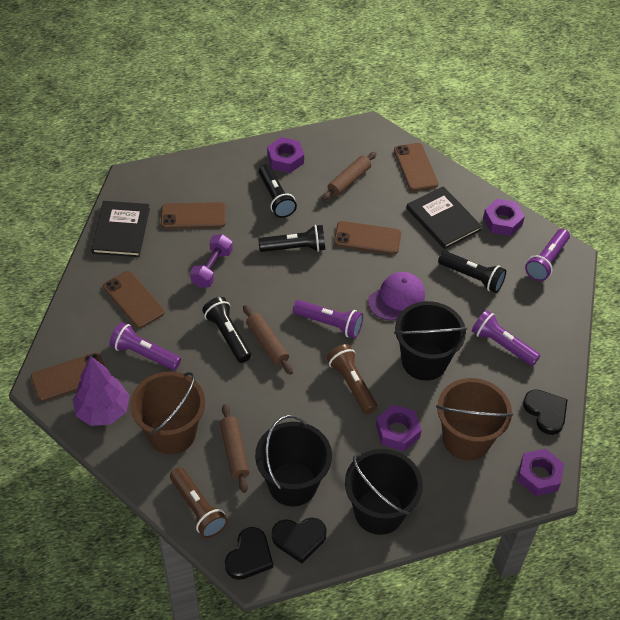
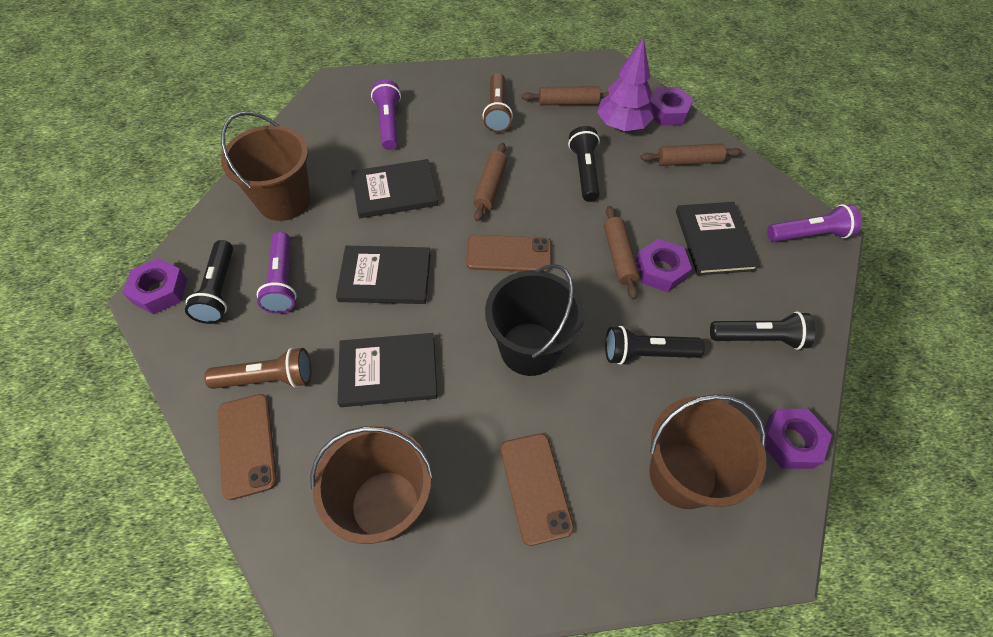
black book: 2 -> 4
black bucket: 3 -> 1
black heart: 3 -> 0
brown bucket: 2 -> 3
brown phone: 5 -> 3
brown rolling pin: 3 -> 4
purple cap: 1 -> 0
purple dumbbell: 1 -> 0
purple flashlight: 4 -> 3

